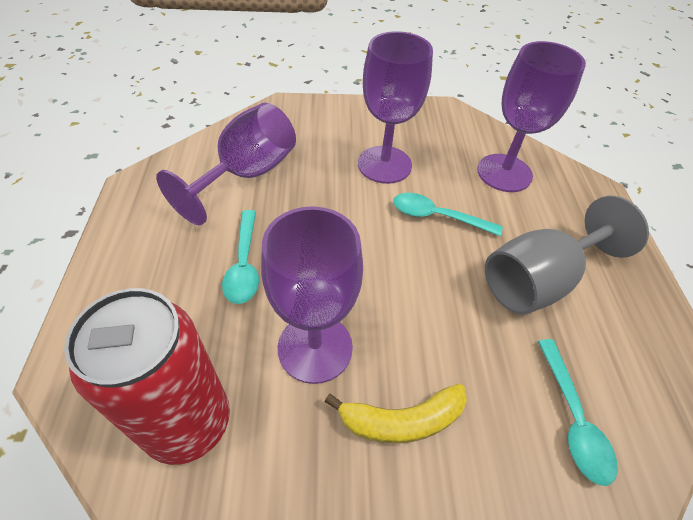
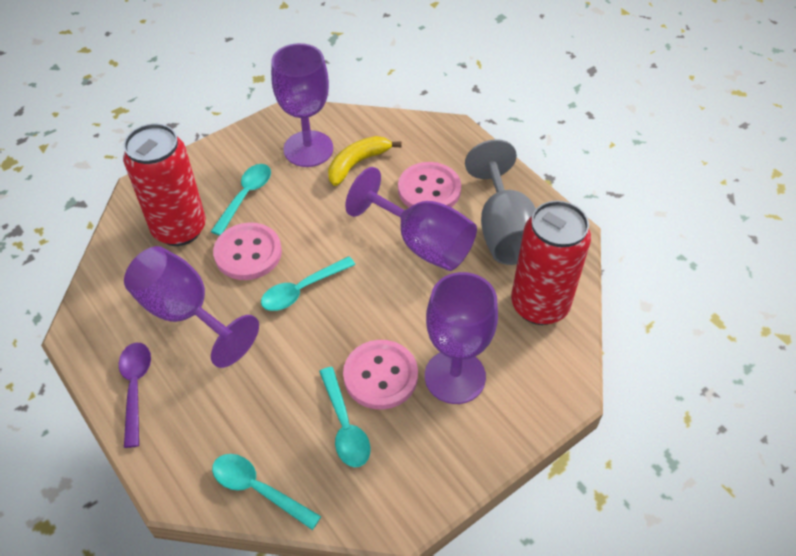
pink button: 0 -> 3
purple spoon: 0 -> 1
red can: 1 -> 2
turquoise spoon: 3 -> 4

